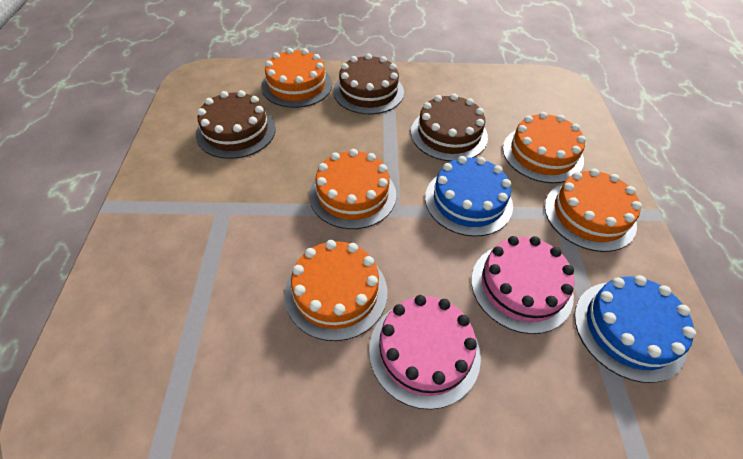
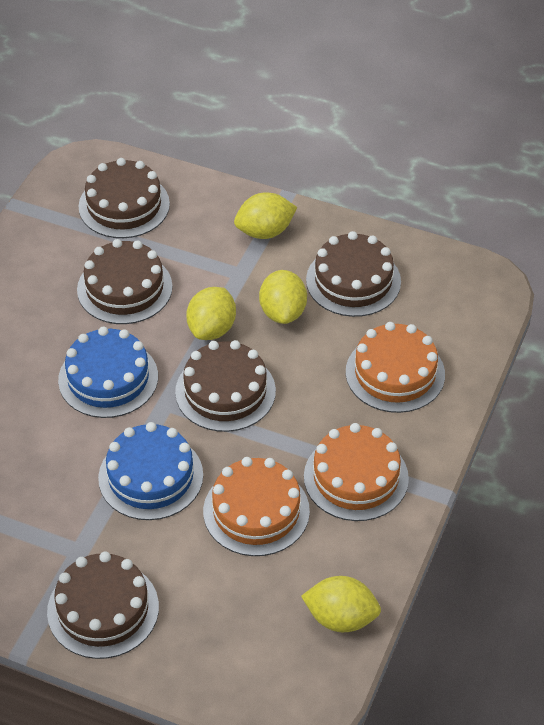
brown cake: 3 -> 5
orange cake: 5 -> 3
pink cake: 2 -> 0
yellow lemon: 0 -> 4

